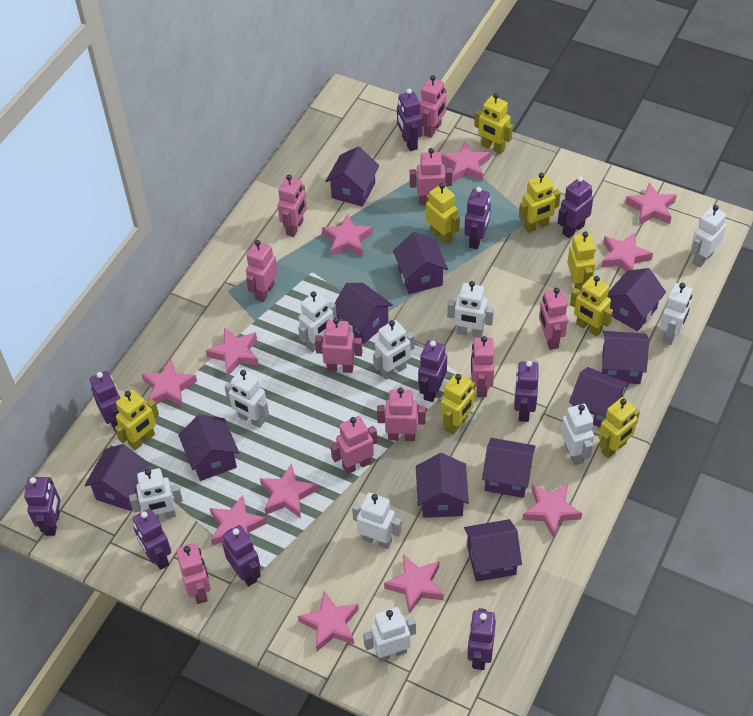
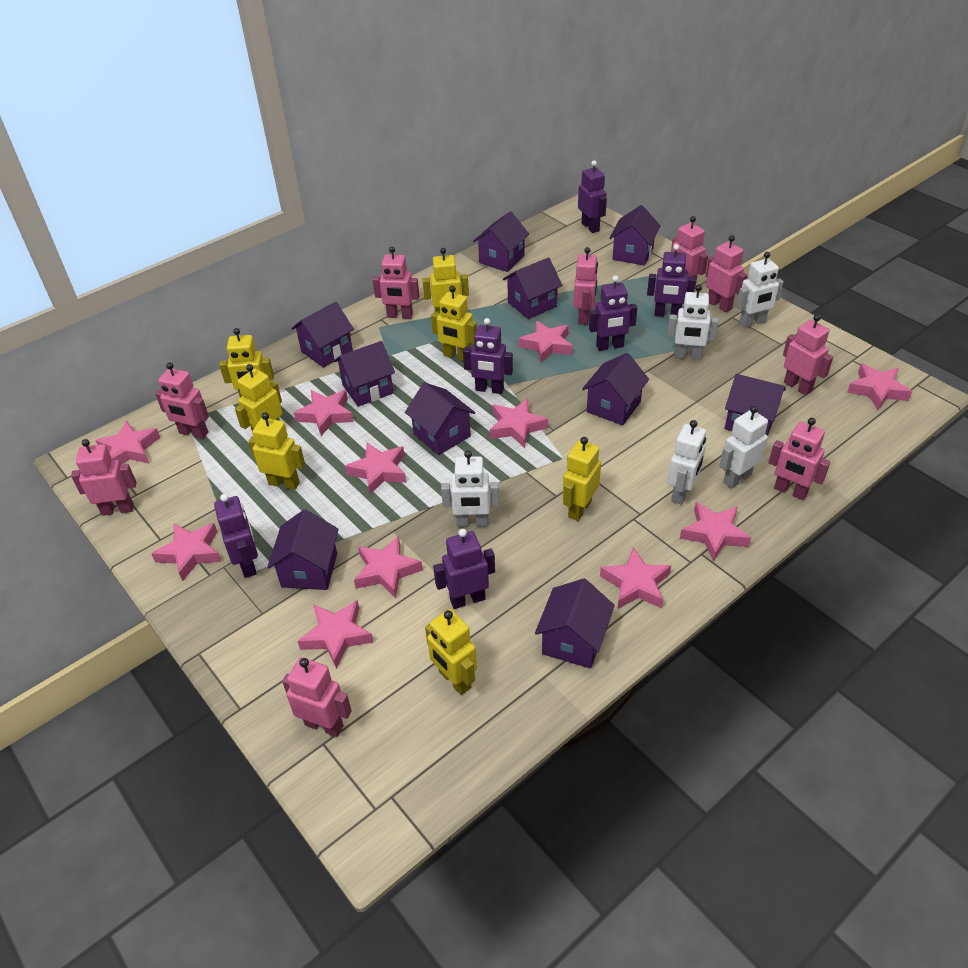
pink robot: 10 -> 9
purple house: 11 -> 10
purple robot: 10 -> 6
white robot: 10 -> 5
yellow robot: 8 -> 7

